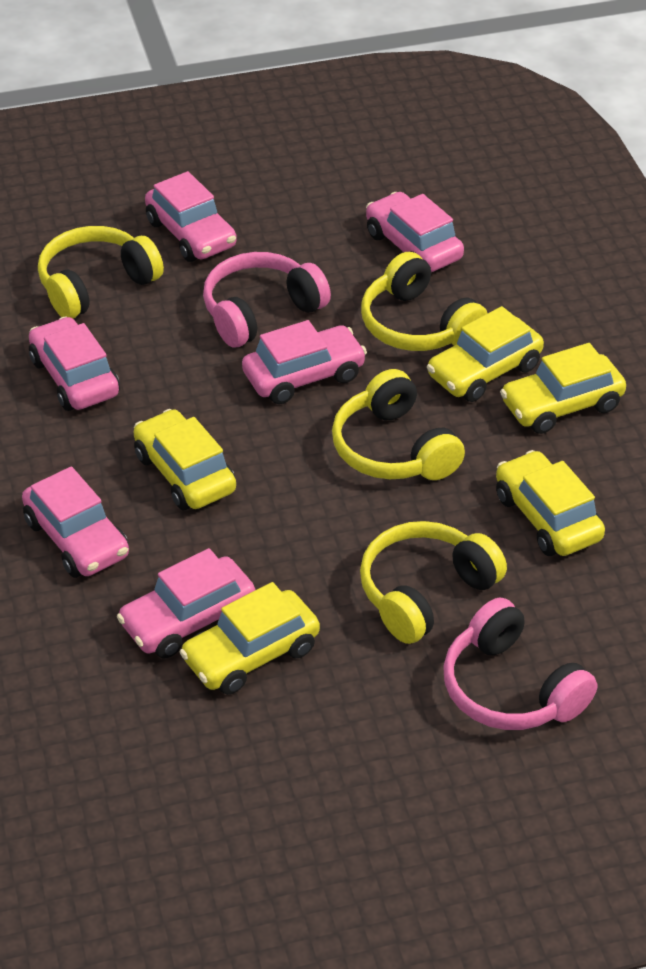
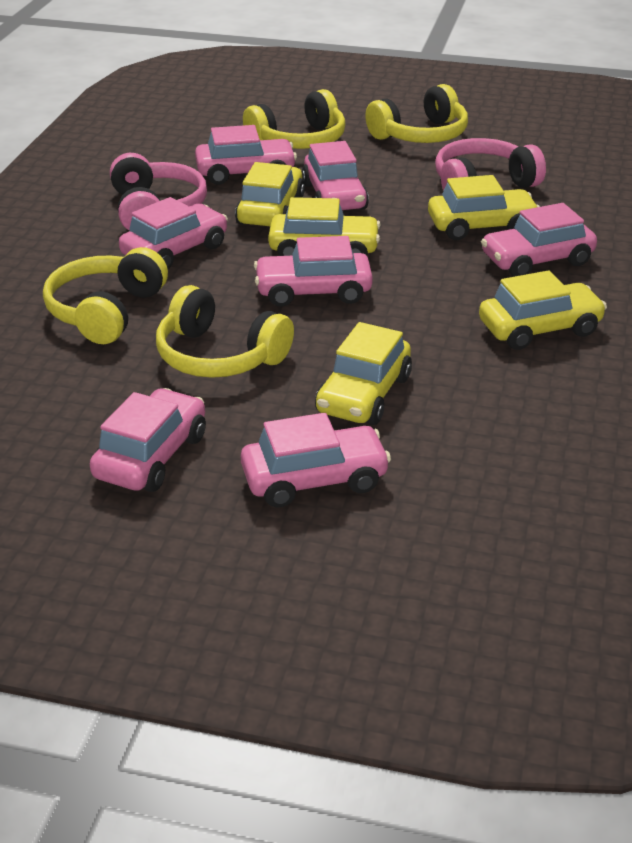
pink car: 6 -> 7

